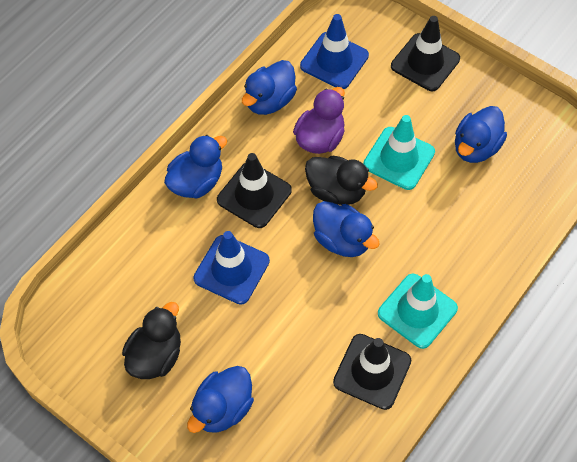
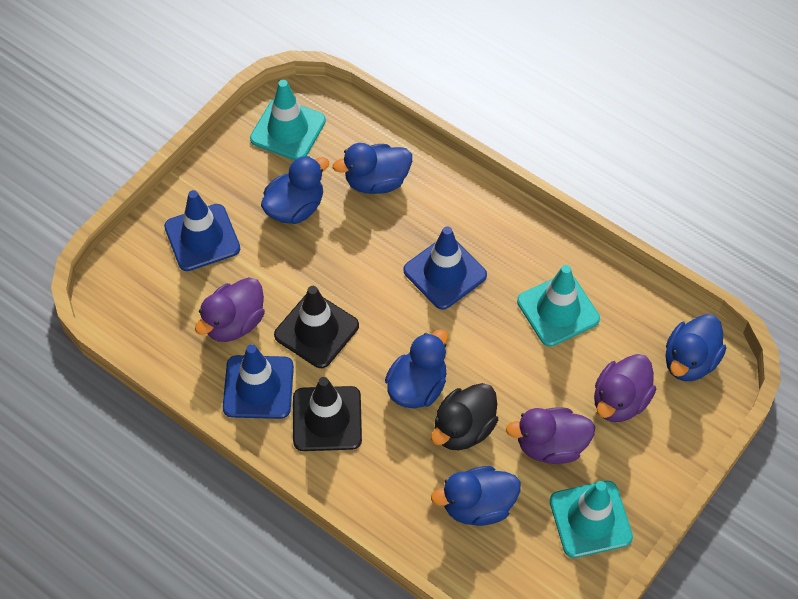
black duck: 2 -> 1
black traffic cone: 3 -> 2
blue traffic cone: 2 -> 3
purple duck: 1 -> 3
turquoise traffic cone: 2 -> 3

